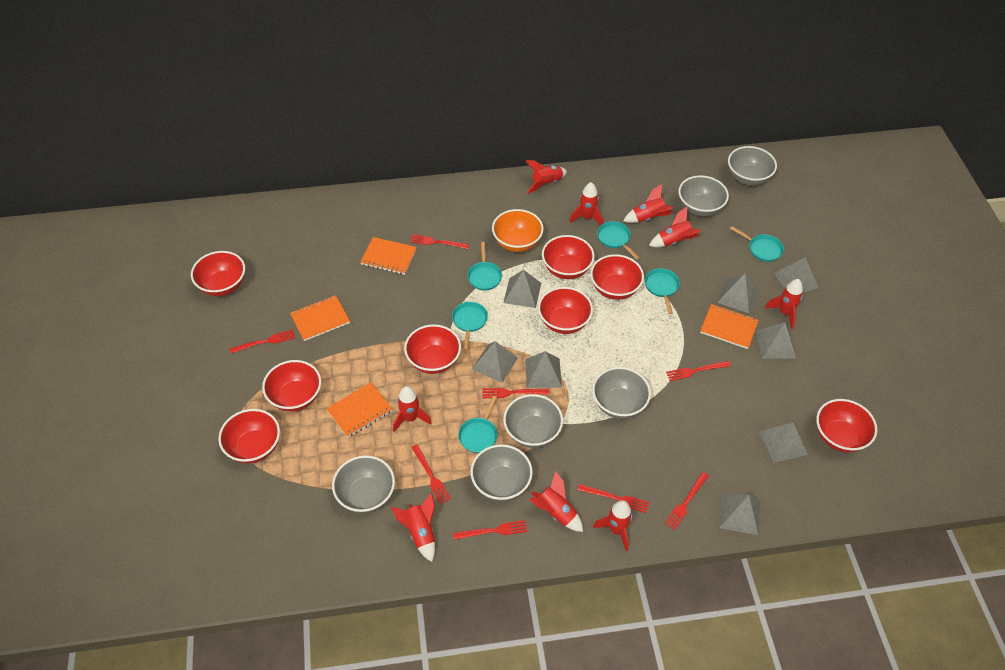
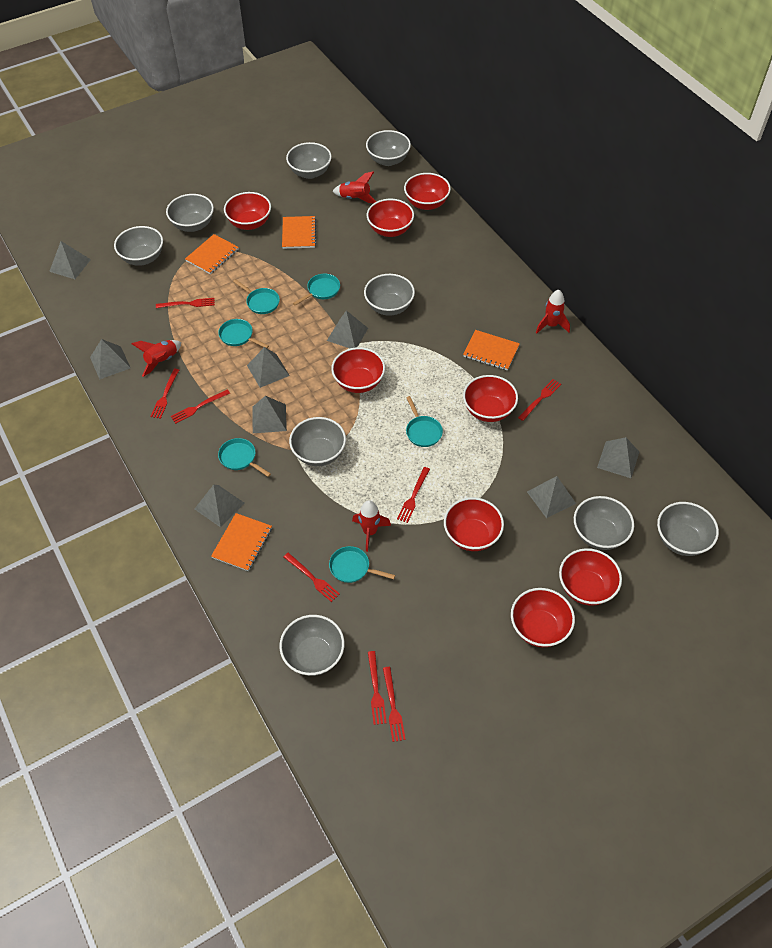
grey bowl: 6 -> 9
orange bowl: 1 -> 0
red rocket: 9 -> 4

